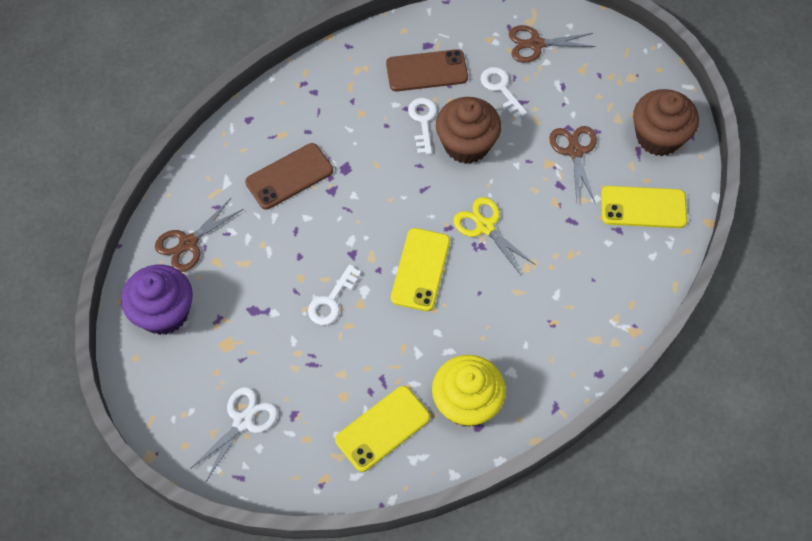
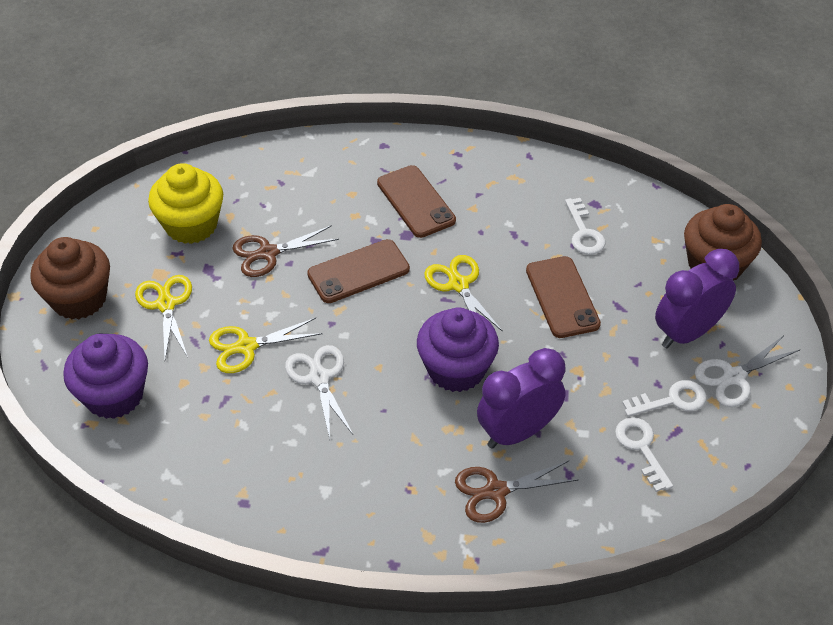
brown phone: 2 -> 3
brown scissors: 3 -> 2
purple clock: 0 -> 2
purple cupcake: 1 -> 2
white scissors: 1 -> 2
yellow phone: 3 -> 0
yellow scissors: 1 -> 3

